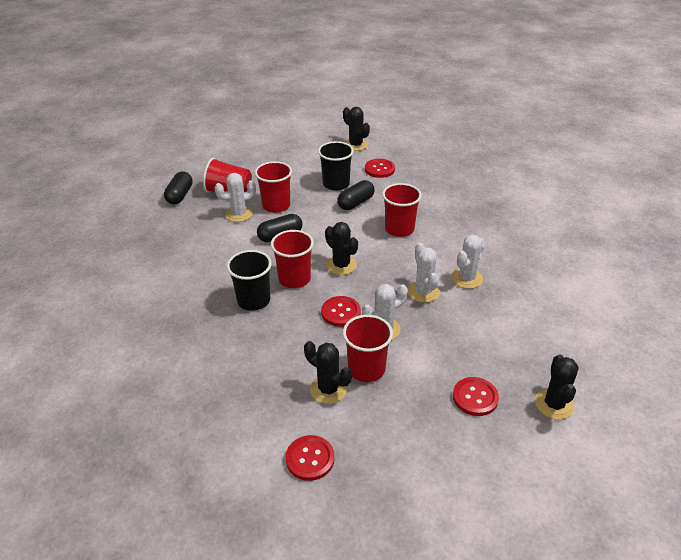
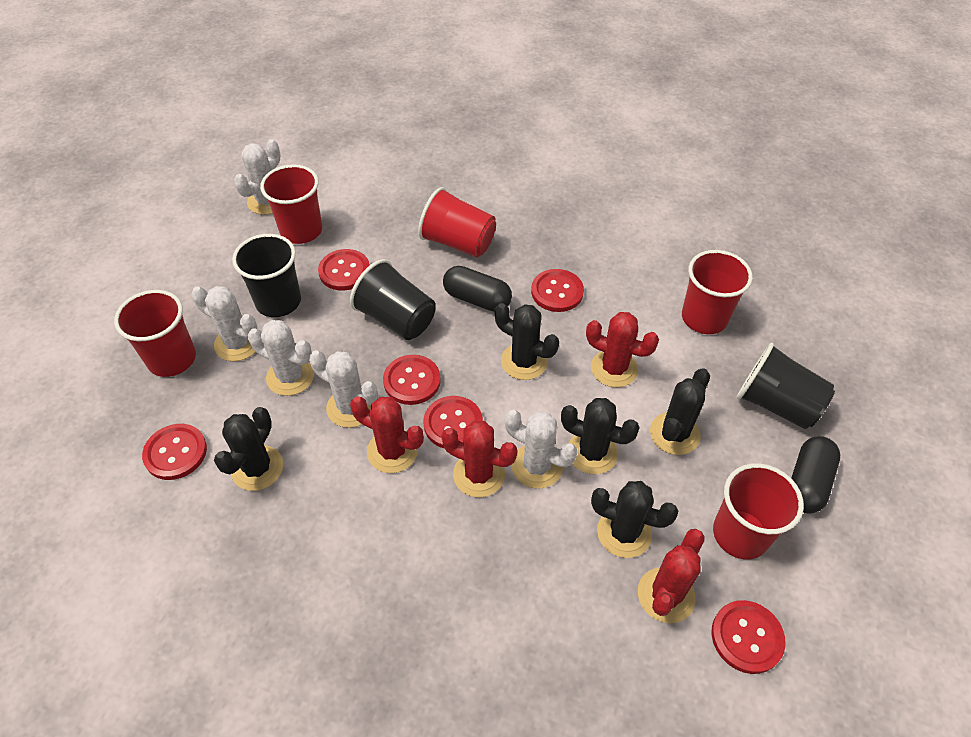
black cactus: 4 -> 5
black capsule: 3 -> 2
black cup: 2 -> 3
red button: 4 -> 6
red cactus: 0 -> 4
white cactus: 4 -> 5

